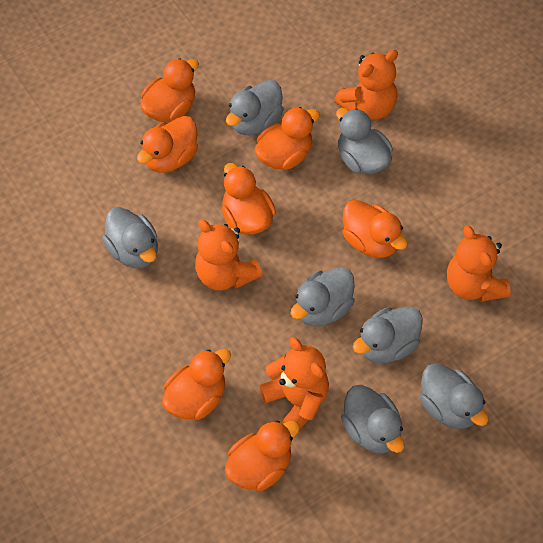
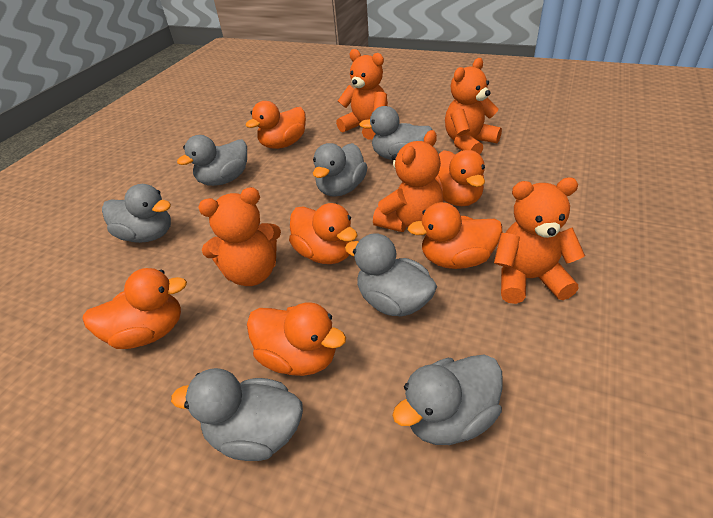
orange duck: 7 -> 6
orange teddy bear: 4 -> 5

